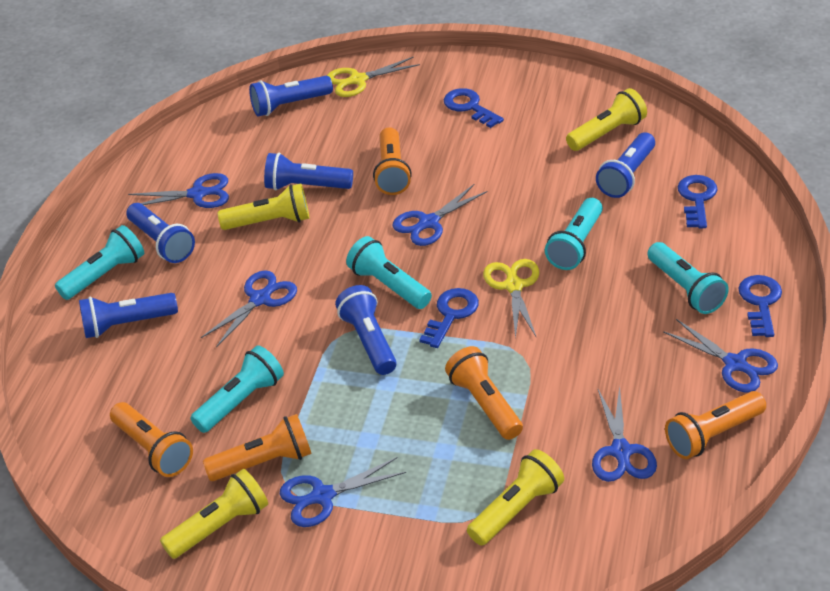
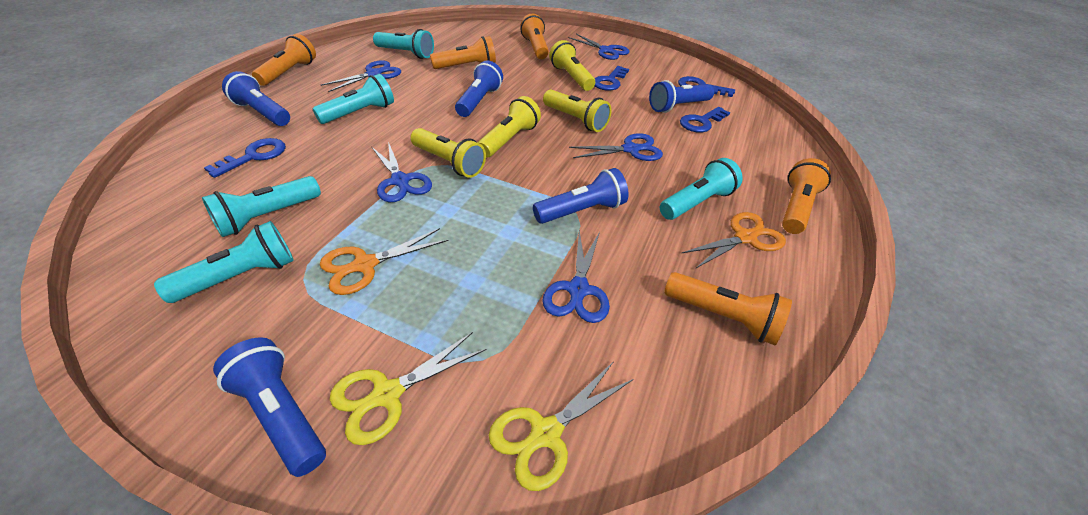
blue flashlight: 6 -> 5
blue scissors: 6 -> 5
orange scissors: 0 -> 2

